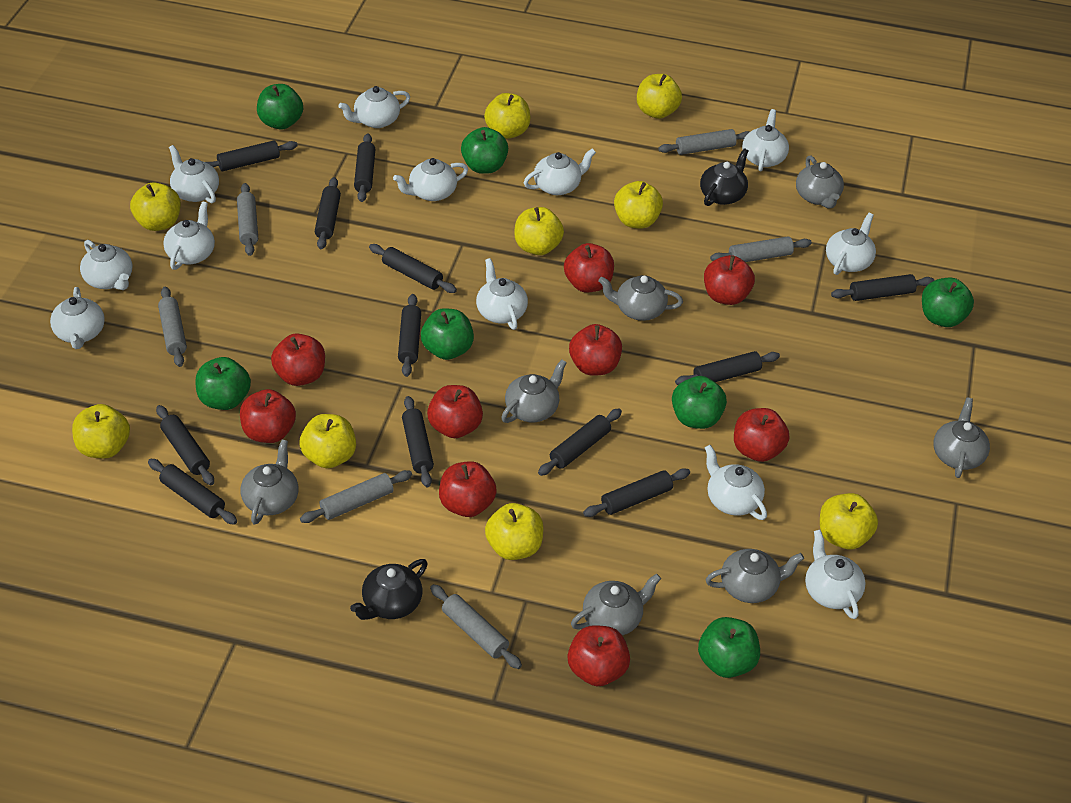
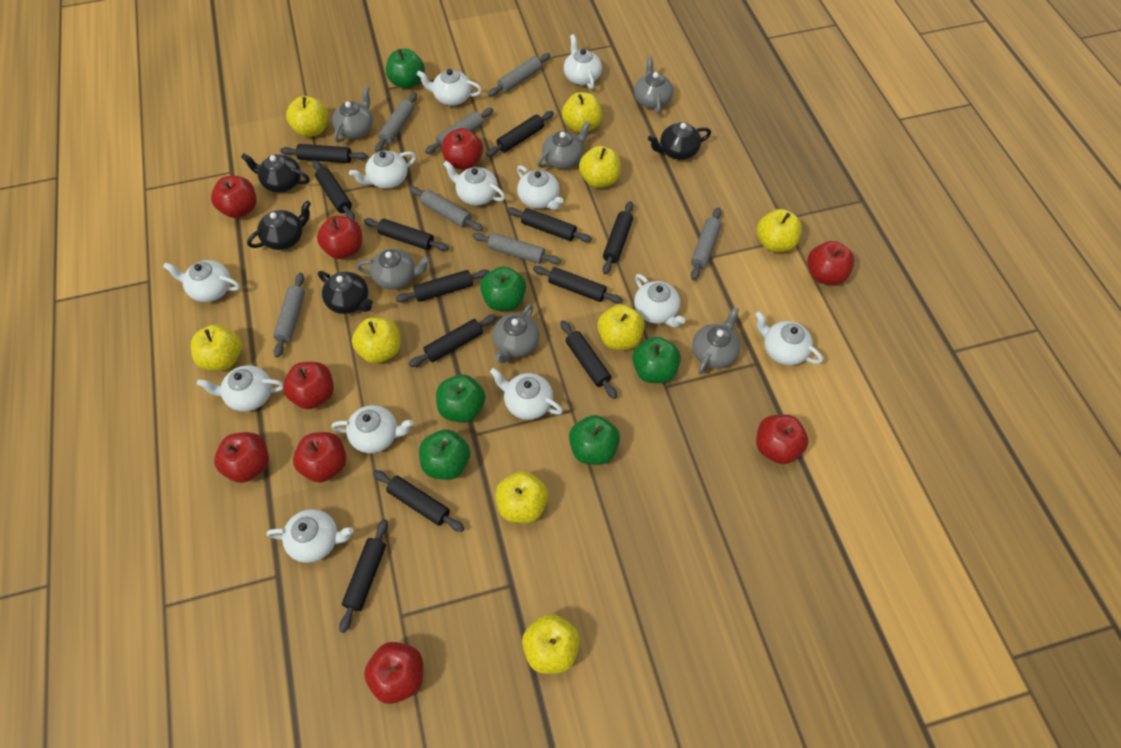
black teapot: 2 -> 4
green apple: 7 -> 6
grey rolling pin: 6 -> 7
grey teapot: 7 -> 6

